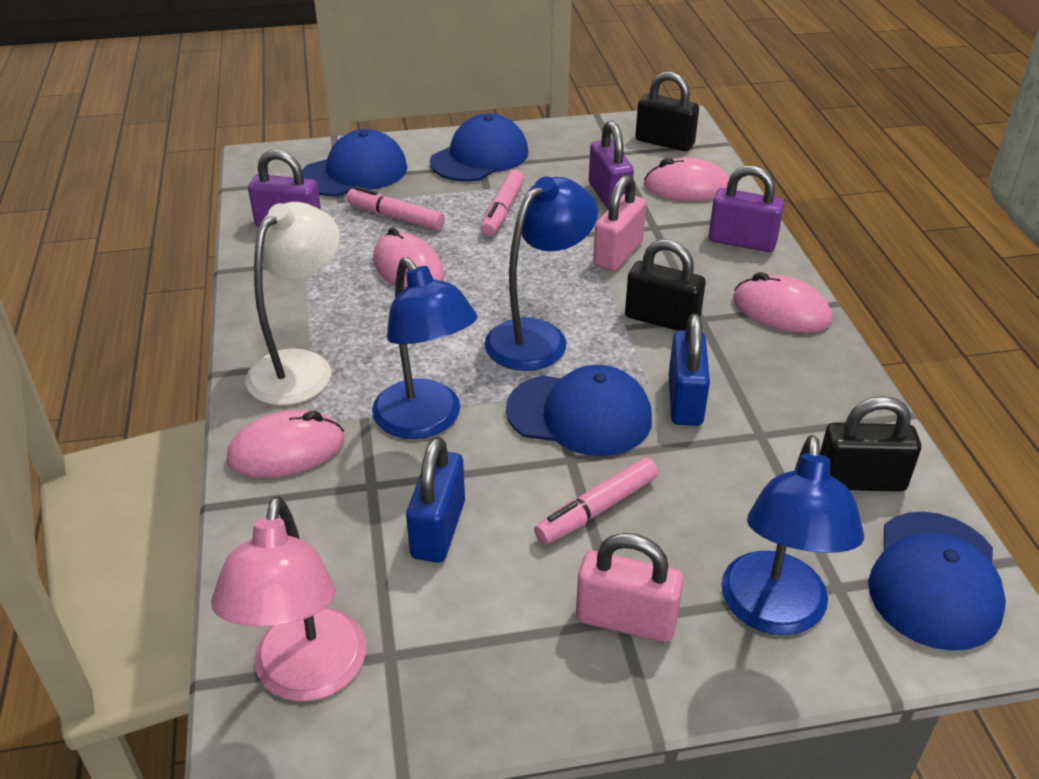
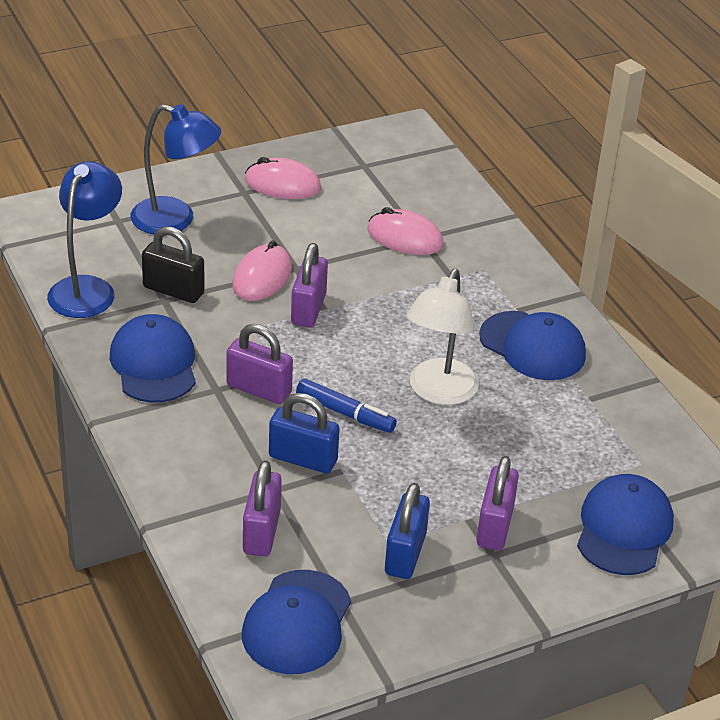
black padlock: 3 -> 1
blue lamp: 3 -> 2
blue marker: 0 -> 1
pink lamp: 1 -> 0
pink marker: 3 -> 0
pink mouse: 4 -> 3
pink padlock: 2 -> 0
purple padlock: 3 -> 4

